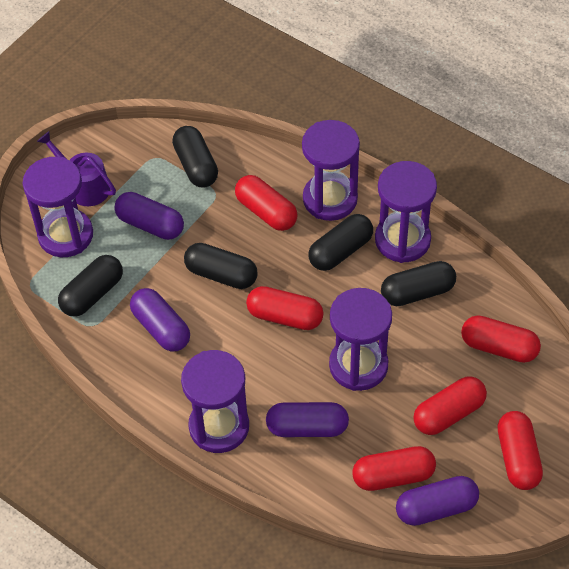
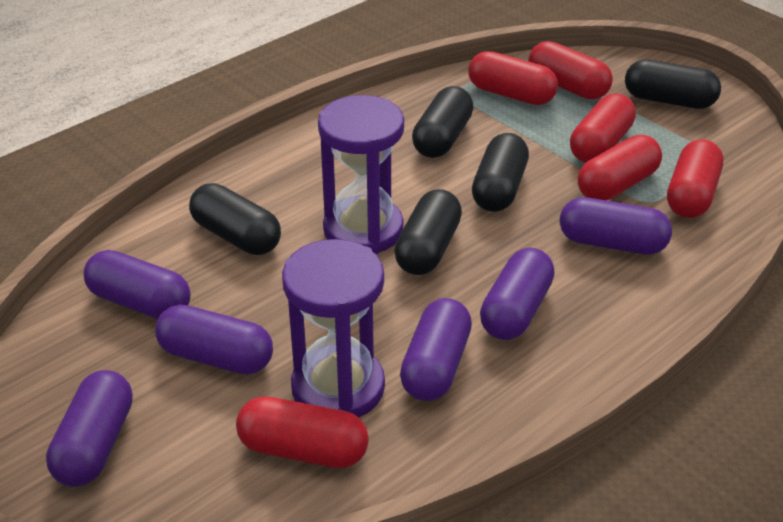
purple capsule: 4 -> 6
purple hourglass: 5 -> 2
purple watering can: 1 -> 0

